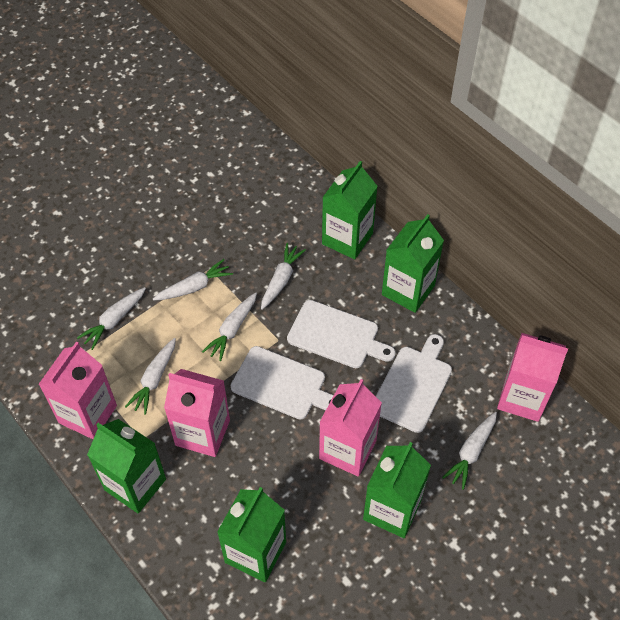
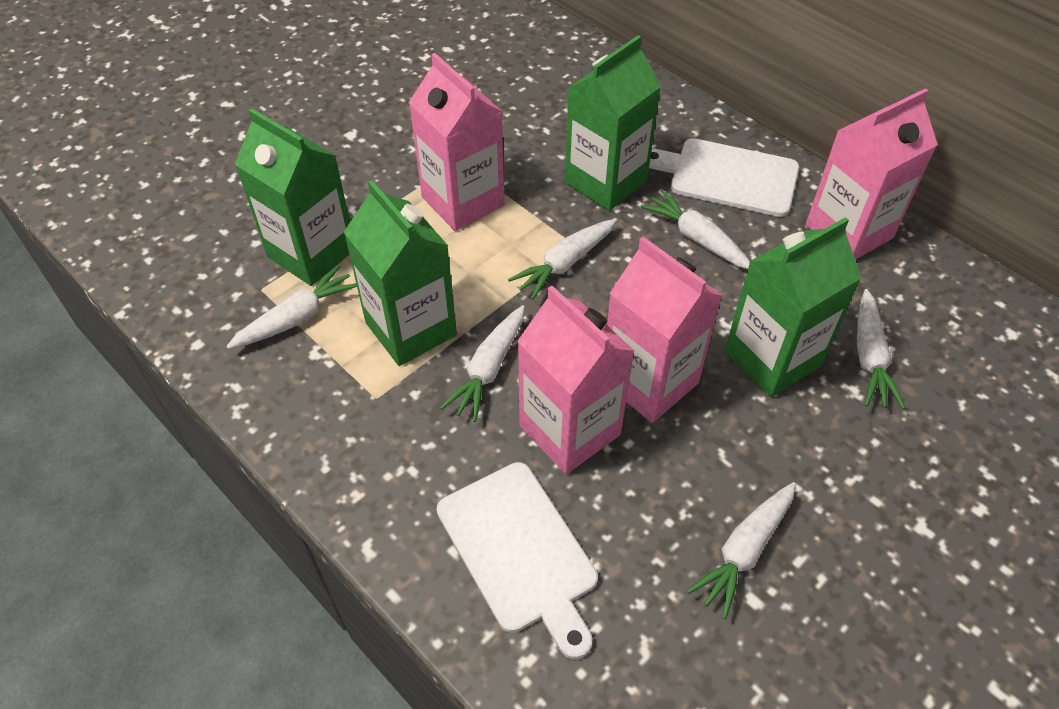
green carton: 5 -> 4
white cutting board: 3 -> 2

